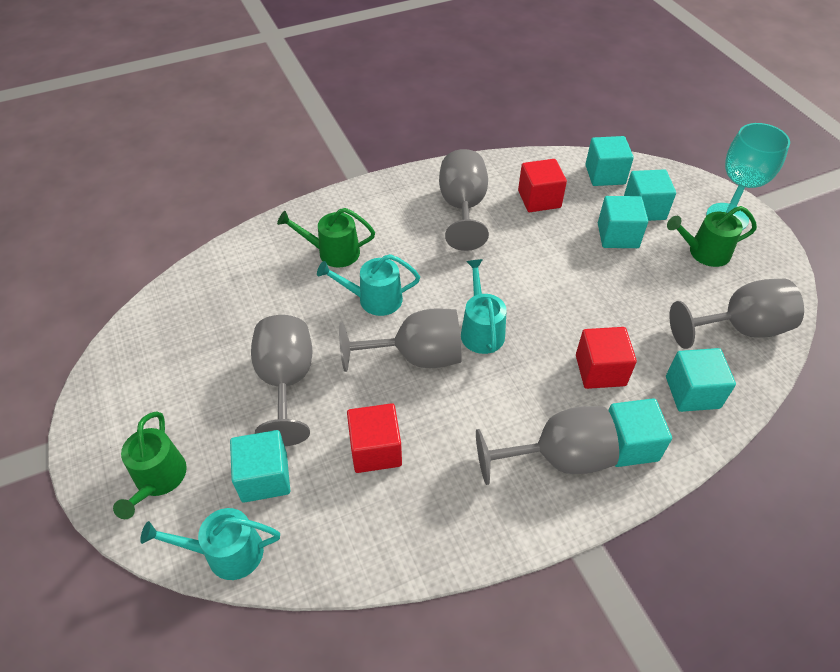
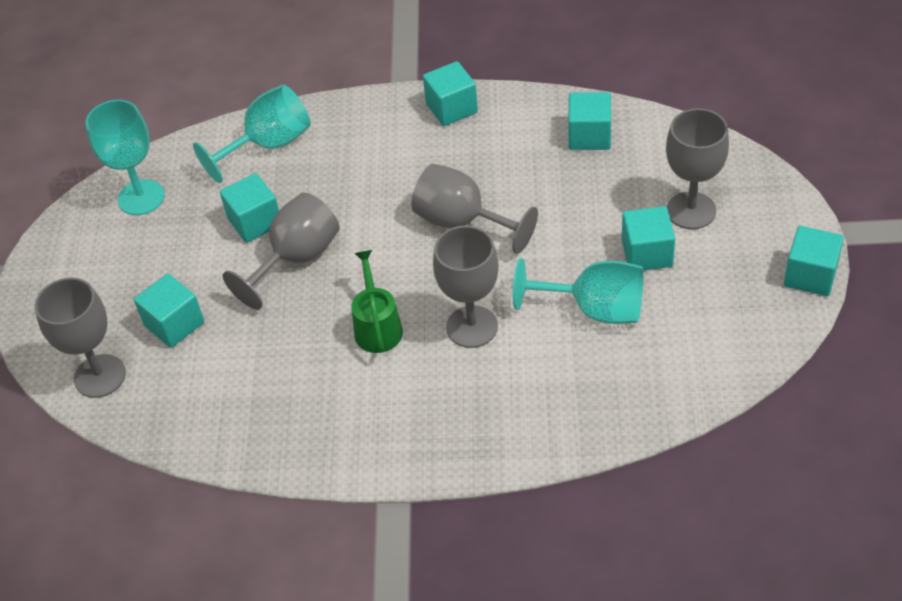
green watering can: 3 -> 1
red cube: 3 -> 0
turquoise goblet: 1 -> 3
turquoise watering can: 3 -> 0

